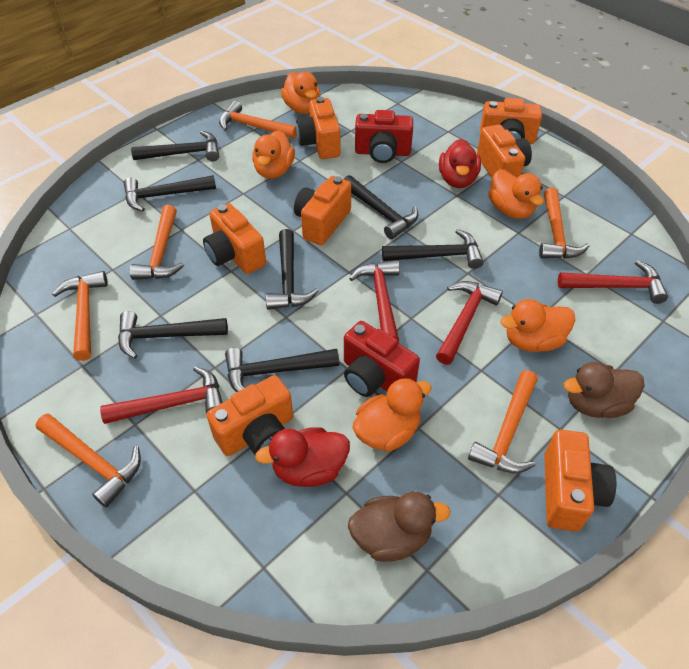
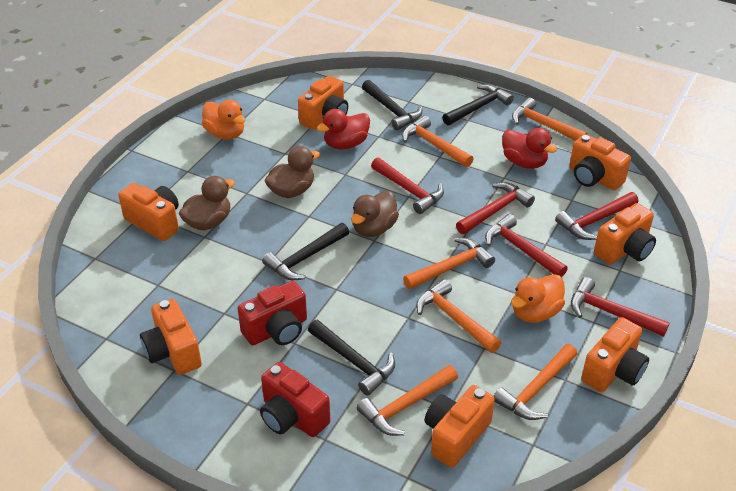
black hammer: 7 -> 4
brown duck: 2 -> 3
orange duck: 5 -> 2
red hammer: 4 -> 5

